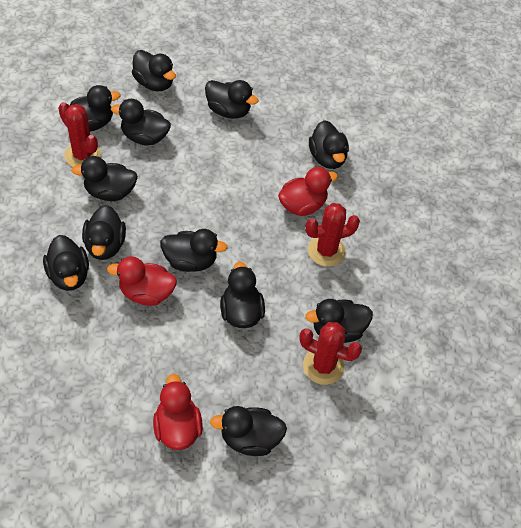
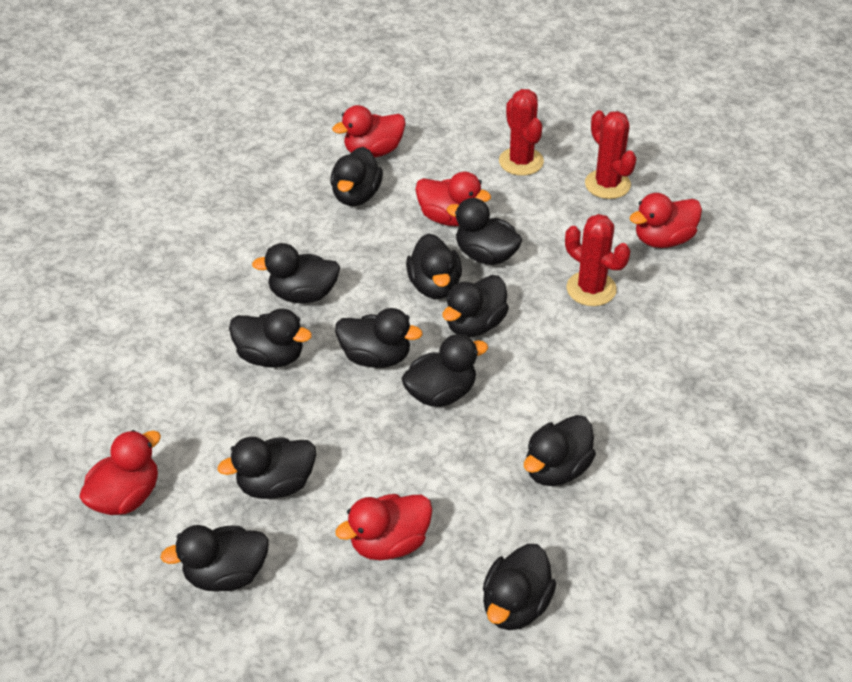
red duck: 3 -> 5

